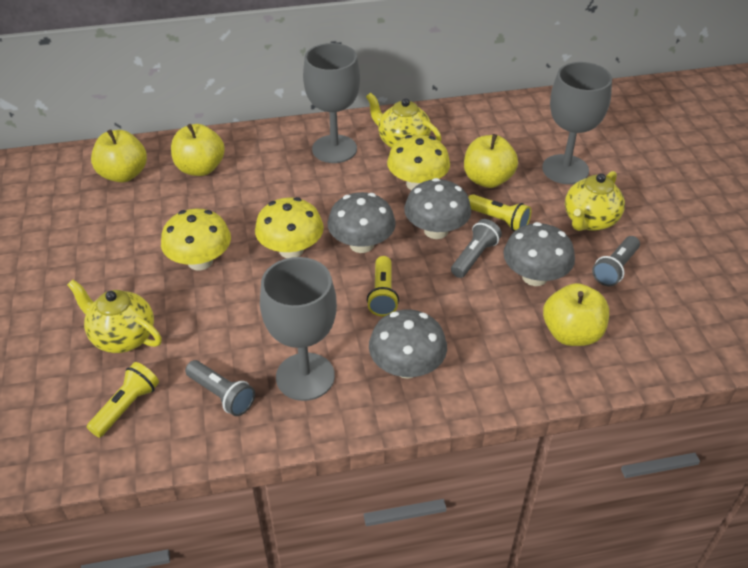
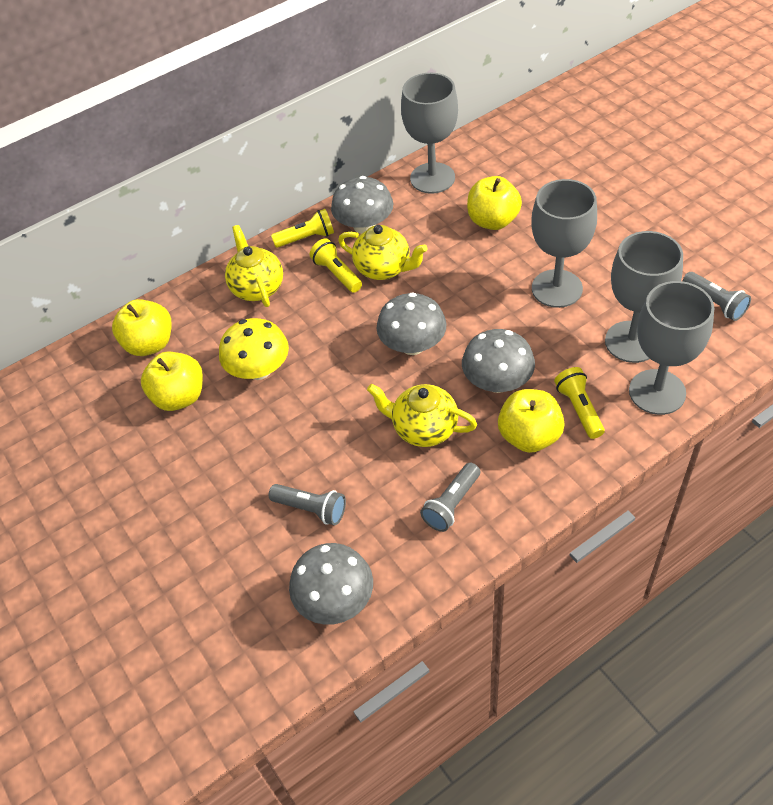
grey goblet: 3 -> 4
yellow mushroom: 3 -> 1

